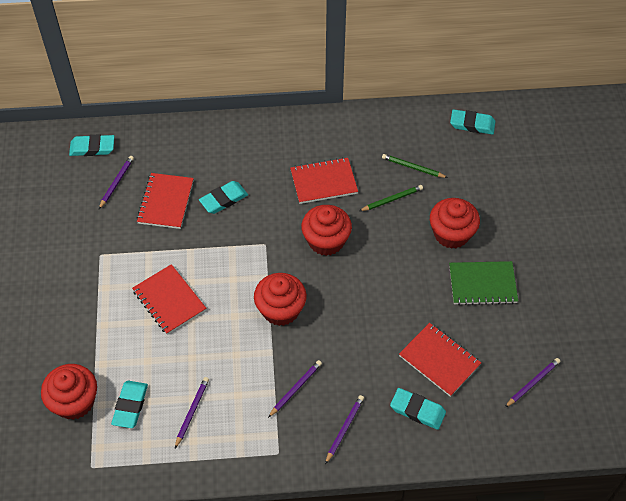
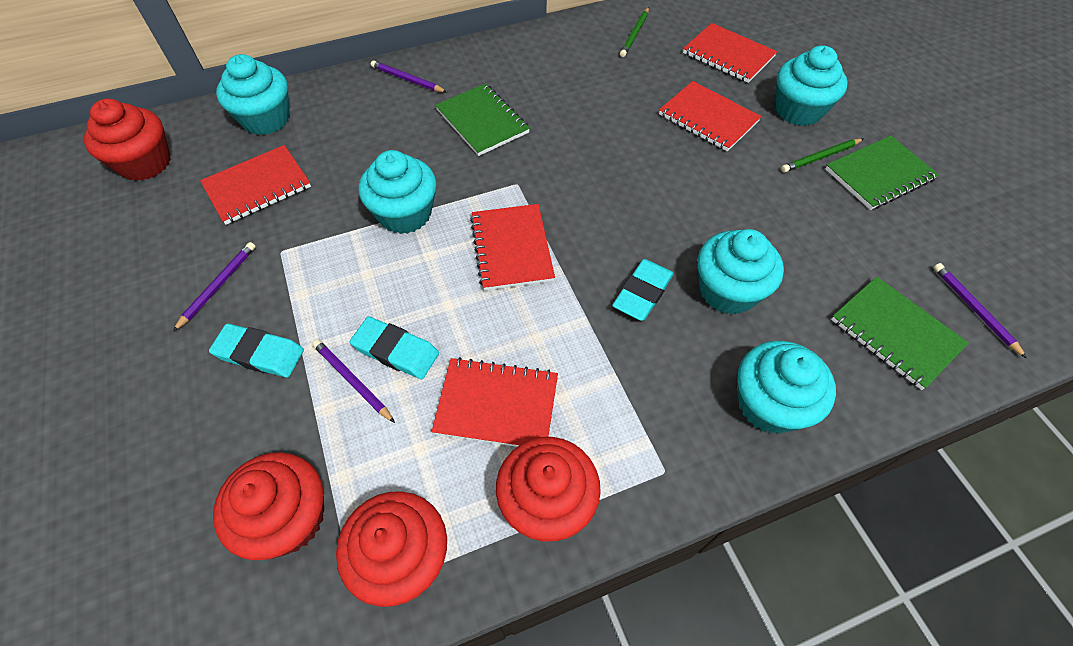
green notebook: 1 -> 3
purple pencil: 5 -> 4
red notebook: 4 -> 5
turquoise cupcake: 0 -> 5
turquoise eraser: 5 -> 3

